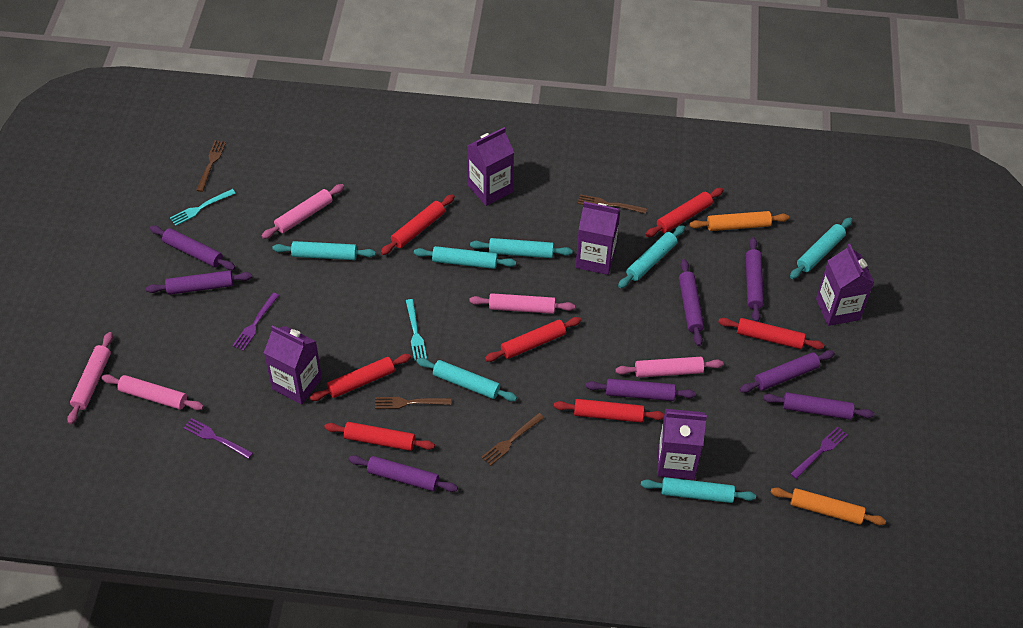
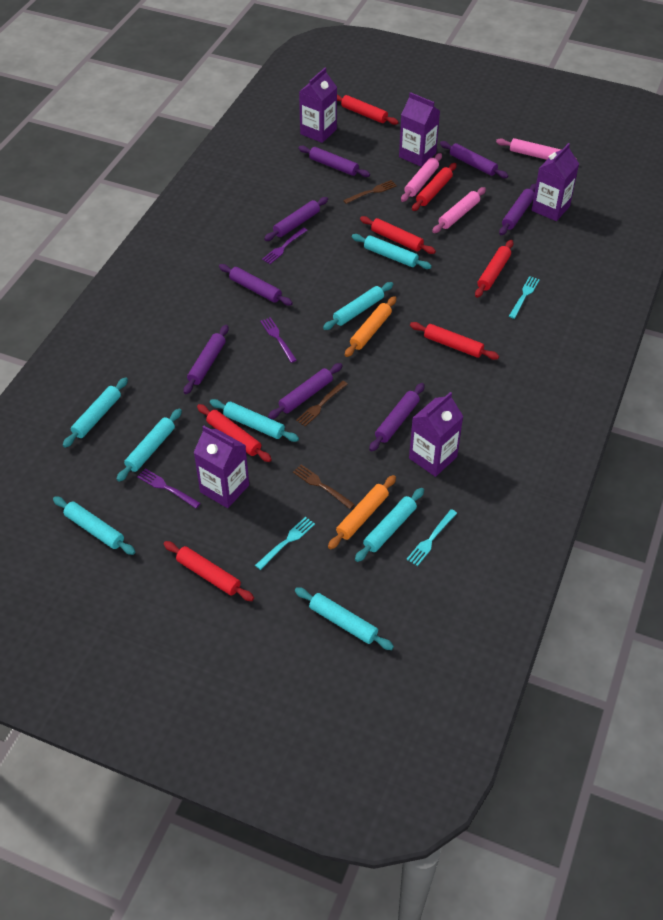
brown fork: 4 -> 3
pink rolling pin: 5 -> 3
turquoise fork: 2 -> 3
turquoise rolling pin: 7 -> 8

